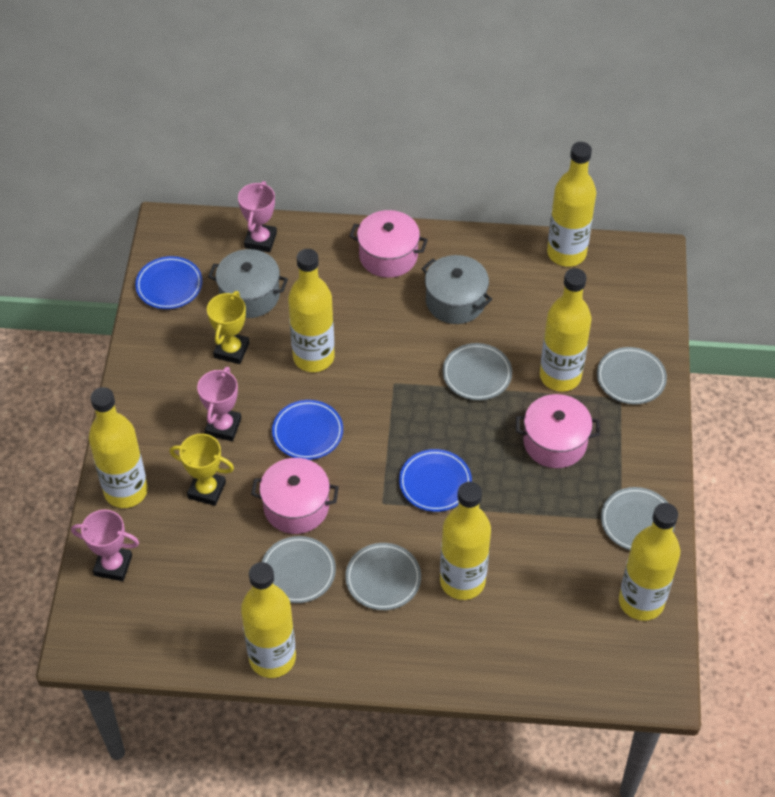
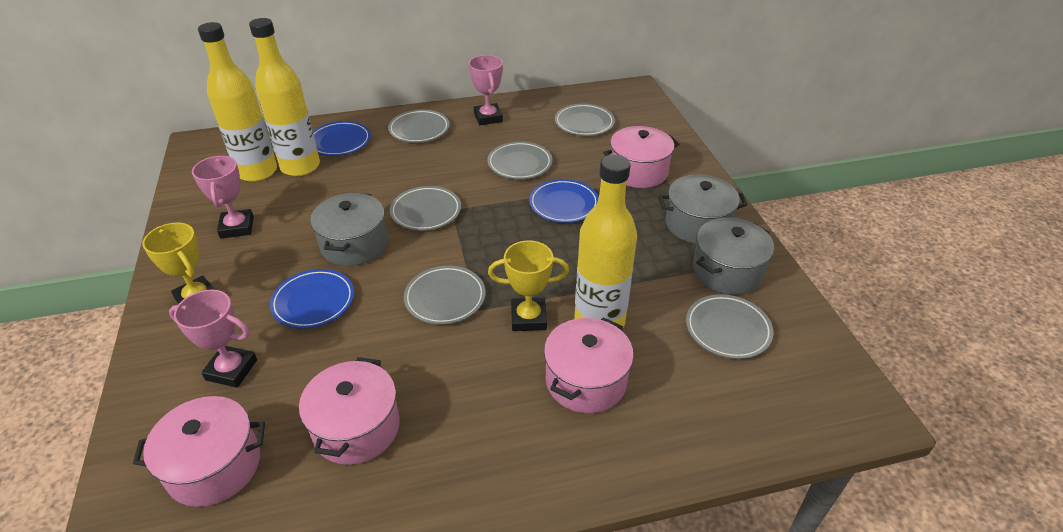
grey plate: 5 -> 6
grey pot: 2 -> 3
pink pot: 3 -> 4
yellow bottle: 7 -> 3

